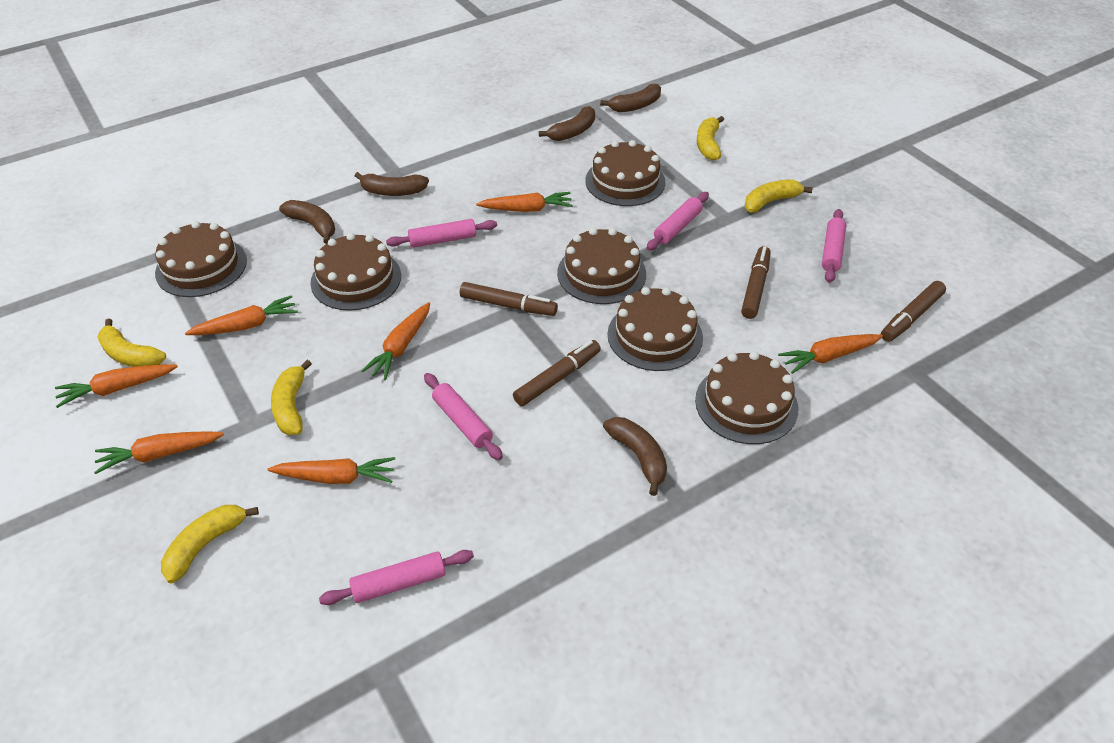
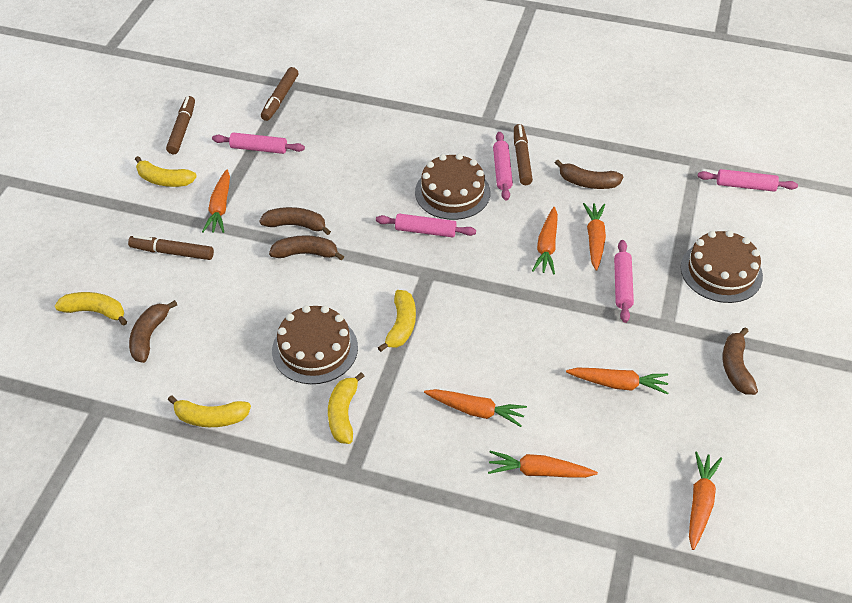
brown cake: 6 -> 3

